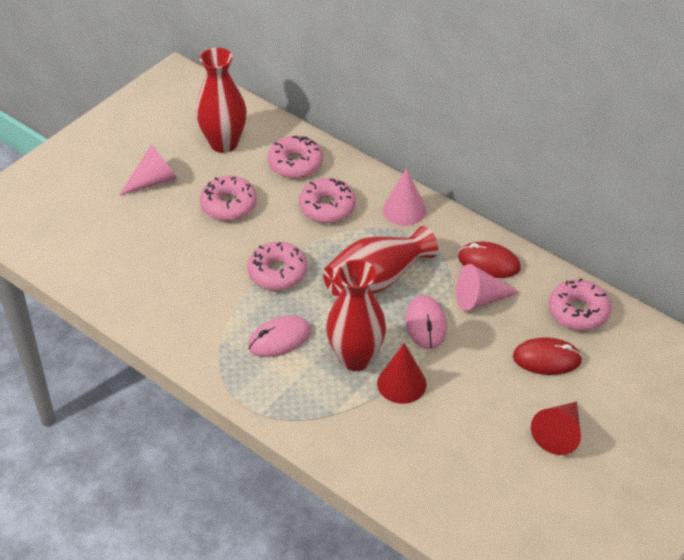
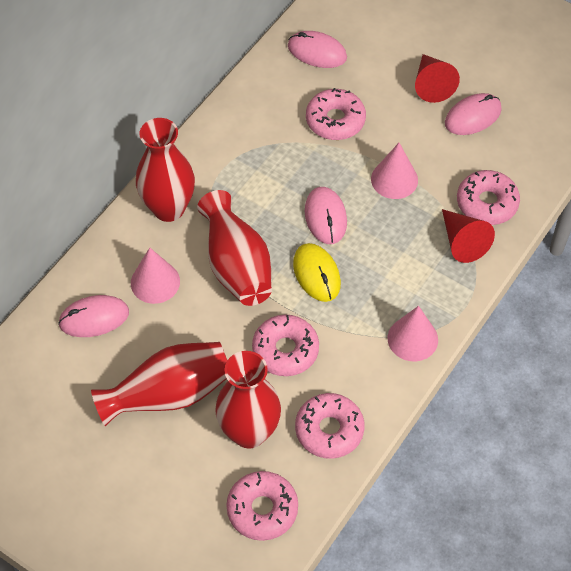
pink mouse: 2 -> 4
red mouse: 2 -> 0
red vase: 3 -> 4
yellow mouse: 0 -> 1

